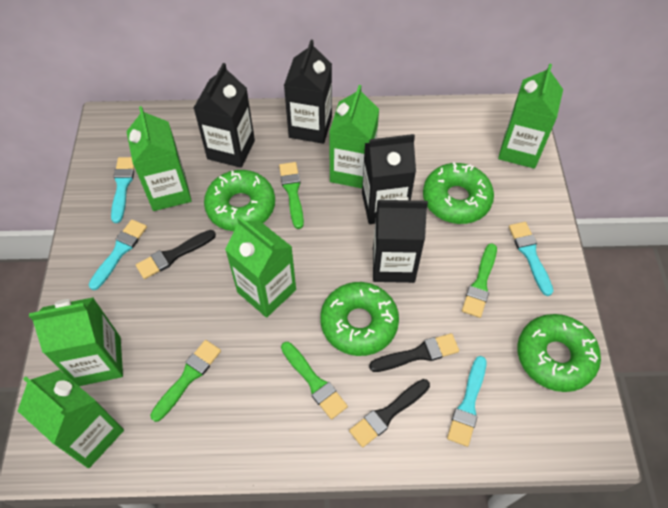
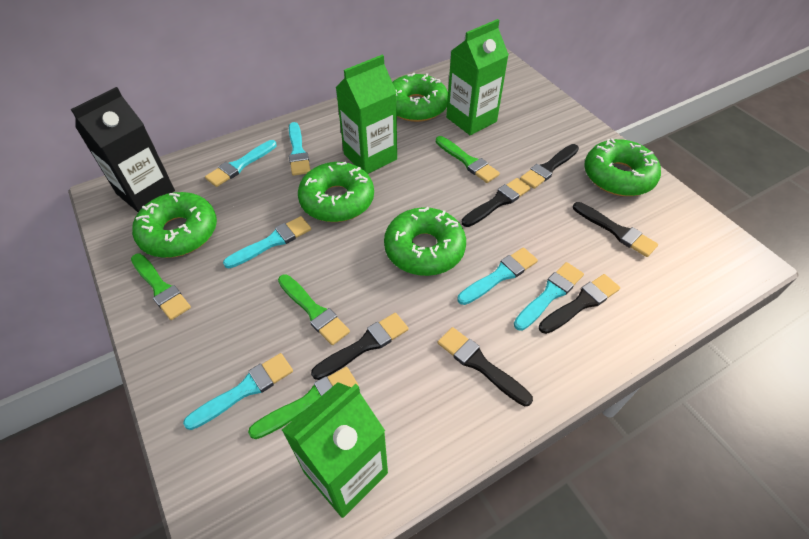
black brush: 3 -> 6
black carton: 4 -> 1
green carton: 6 -> 3
green donut: 4 -> 5
turquoise brush: 4 -> 6

